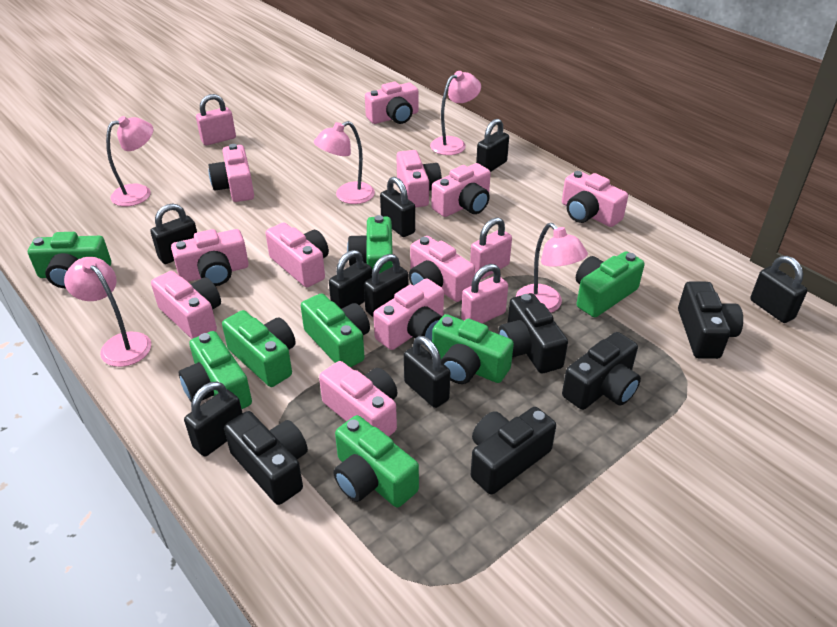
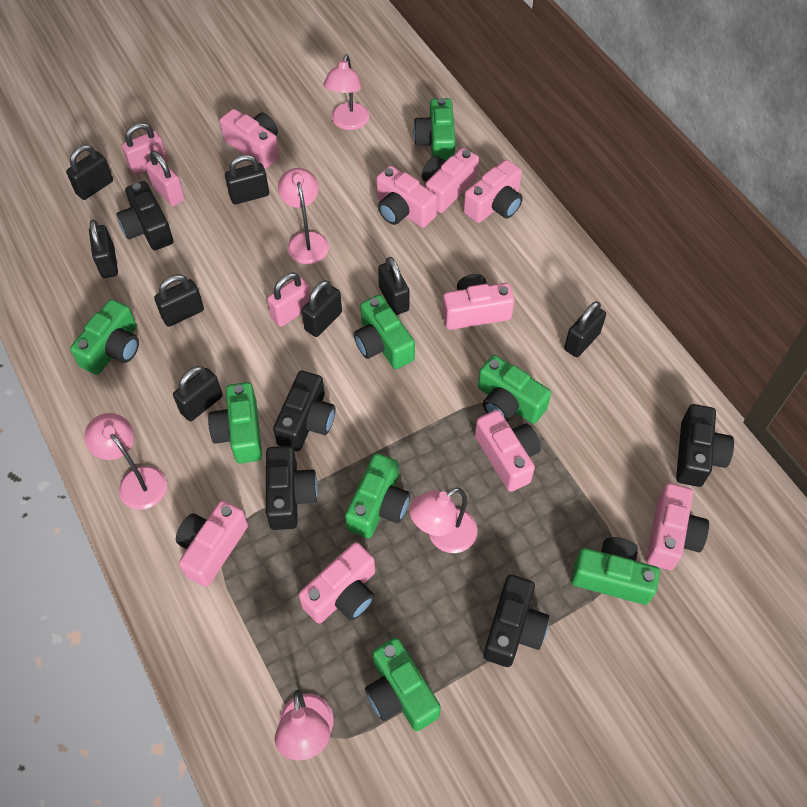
pink camera: 11 -> 9

